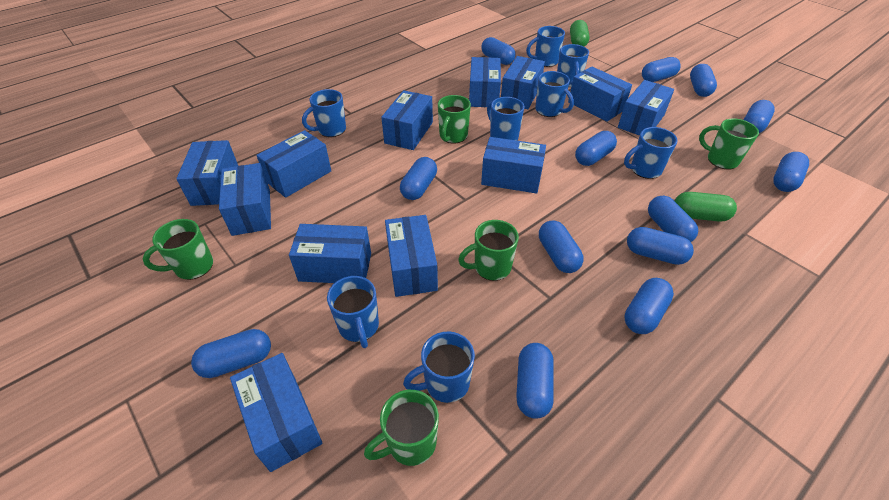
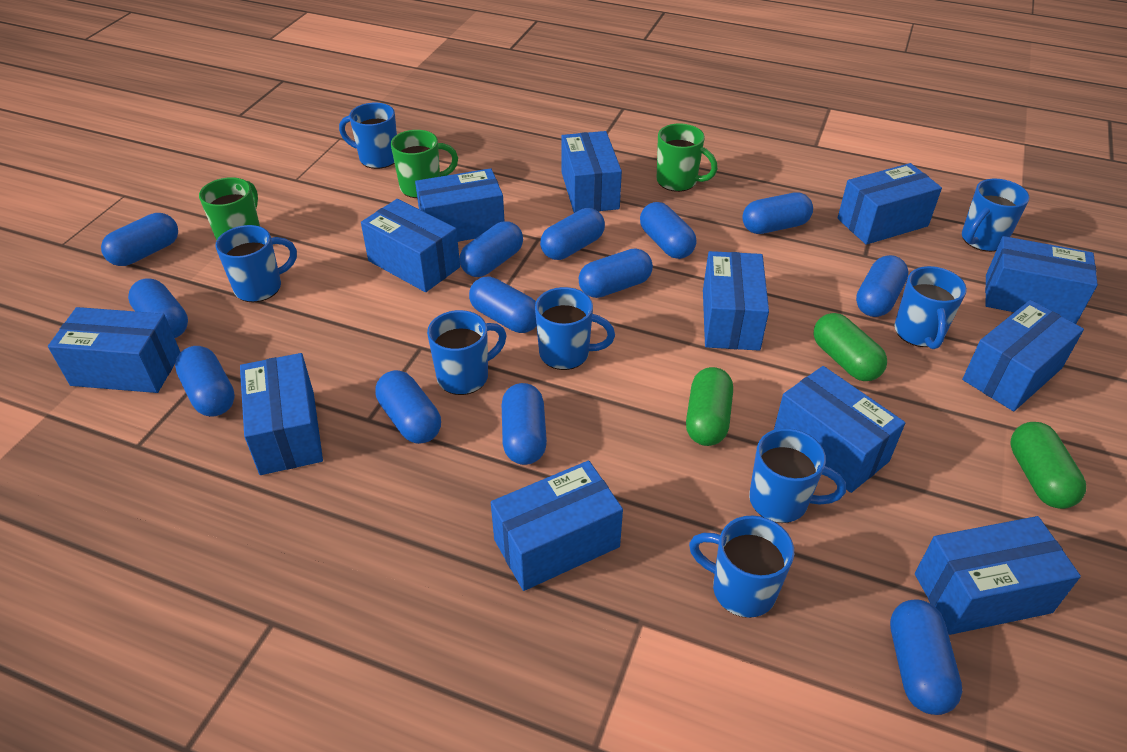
green capsule: 2 -> 3
green mug: 5 -> 3

